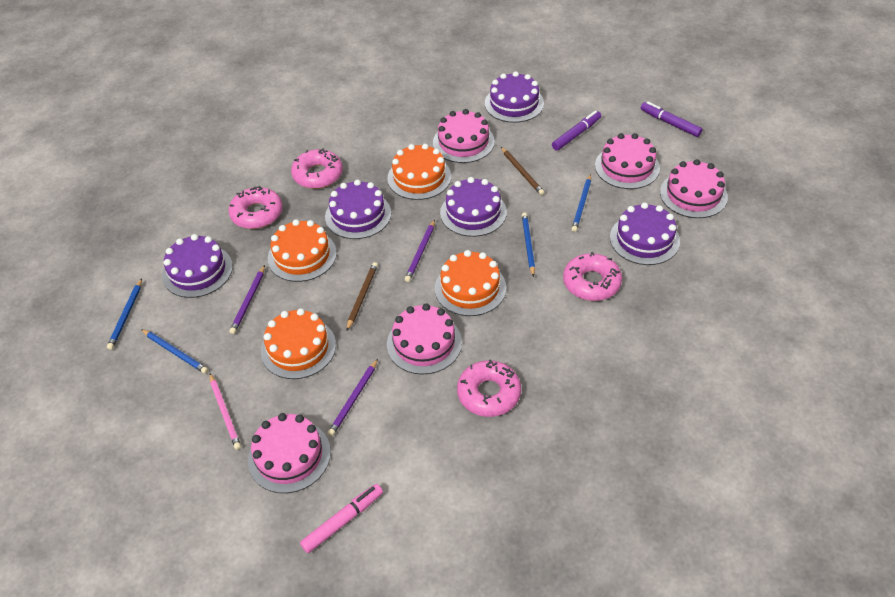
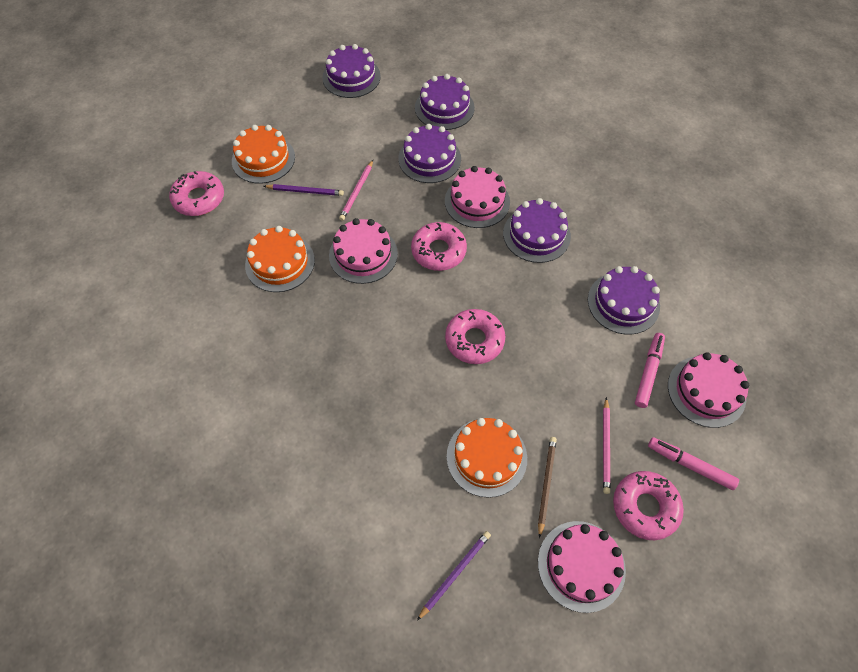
blue pencil: 4 -> 0
brown pencil: 2 -> 1
orange cake: 4 -> 3
pink cake: 5 -> 4
pink marker: 1 -> 2
pink pencil: 1 -> 2
purple marker: 2 -> 0
purple pencil: 3 -> 2

